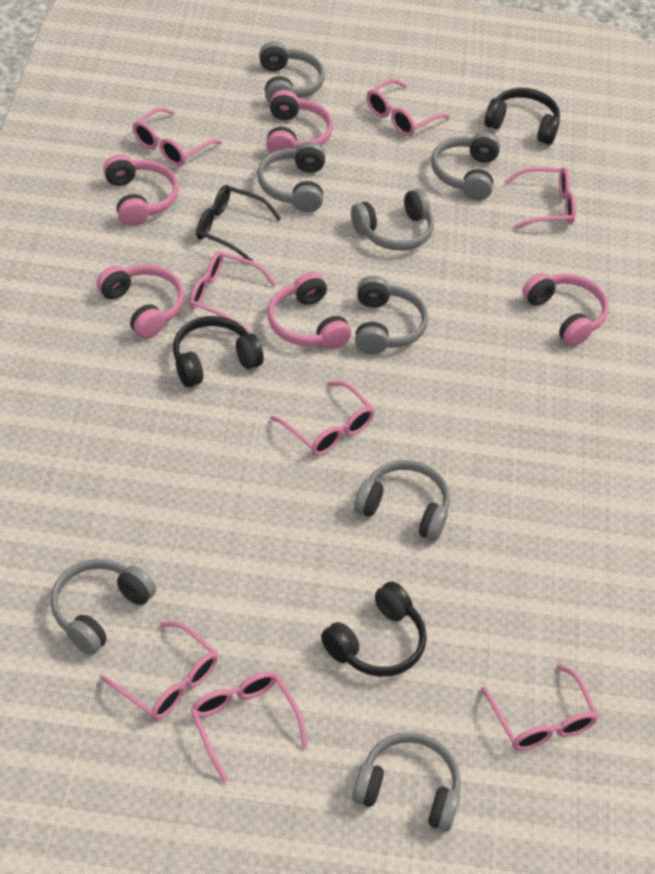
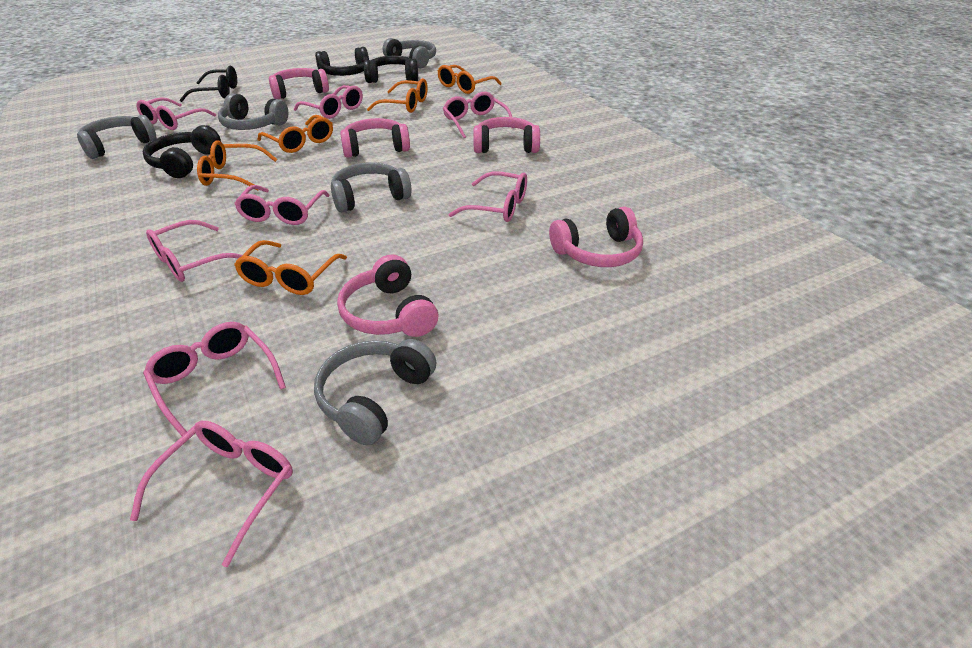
grey headphones: 8 -> 5
orange glasses: 0 -> 5

